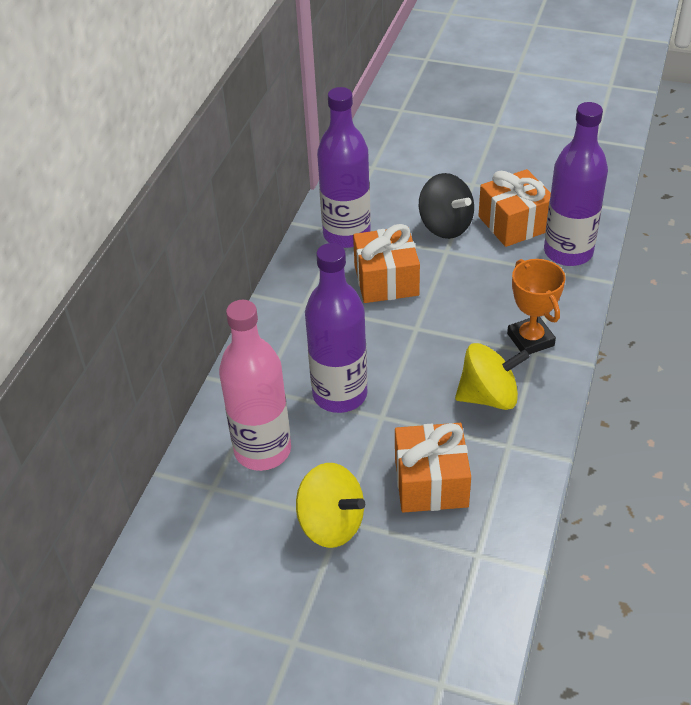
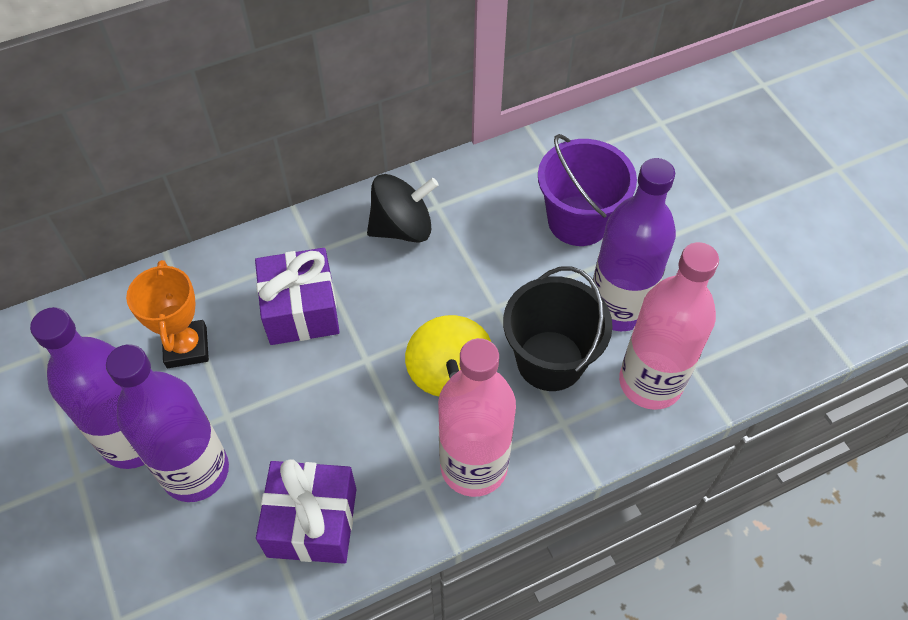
black bucket: 0 -> 1
orange gift: 3 -> 0
pink bottle: 1 -> 2
purple bucket: 0 -> 1
purple gift: 0 -> 2
yellow spinning top: 2 -> 1

